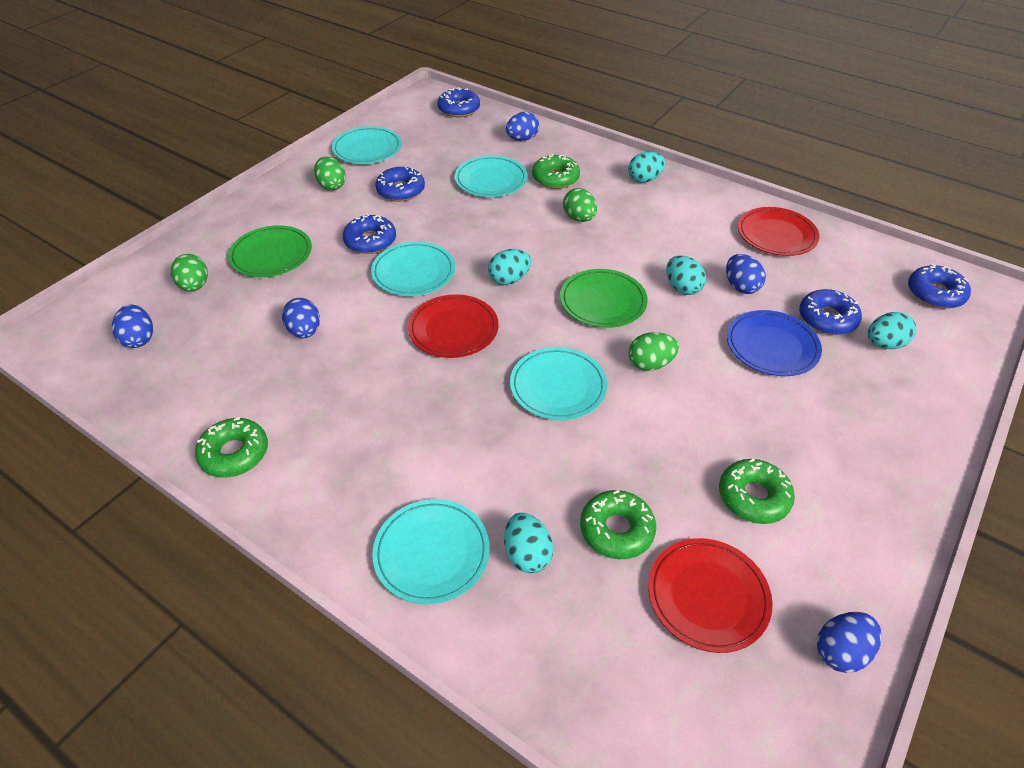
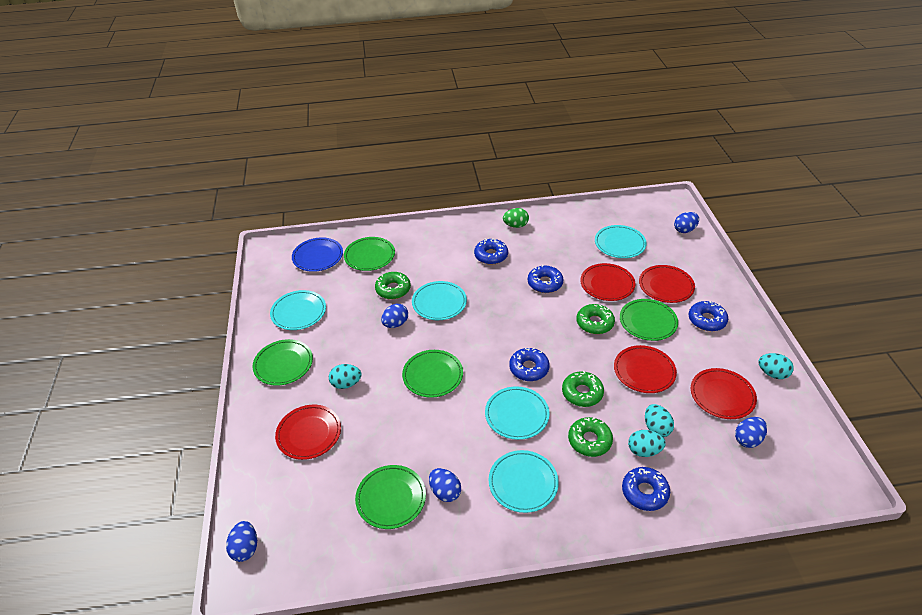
green egg: 4 -> 1
green plate: 2 -> 5
red plate: 3 -> 5
turquoise egg: 5 -> 4

